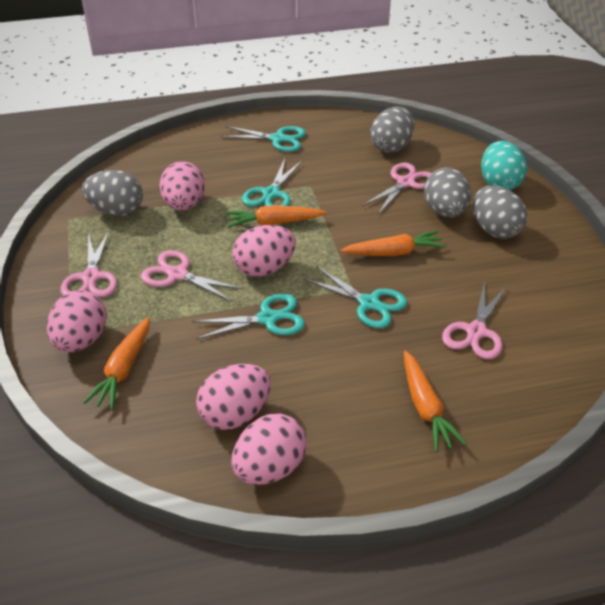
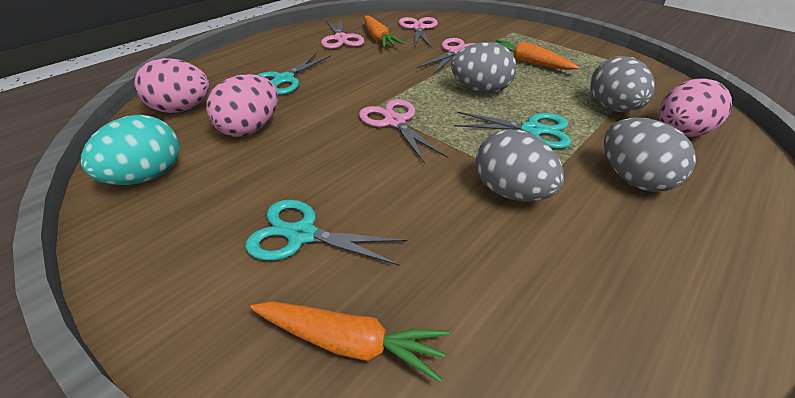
orange carrot: 4 -> 3
pink egg: 5 -> 3
turquoise scissors: 4 -> 3

